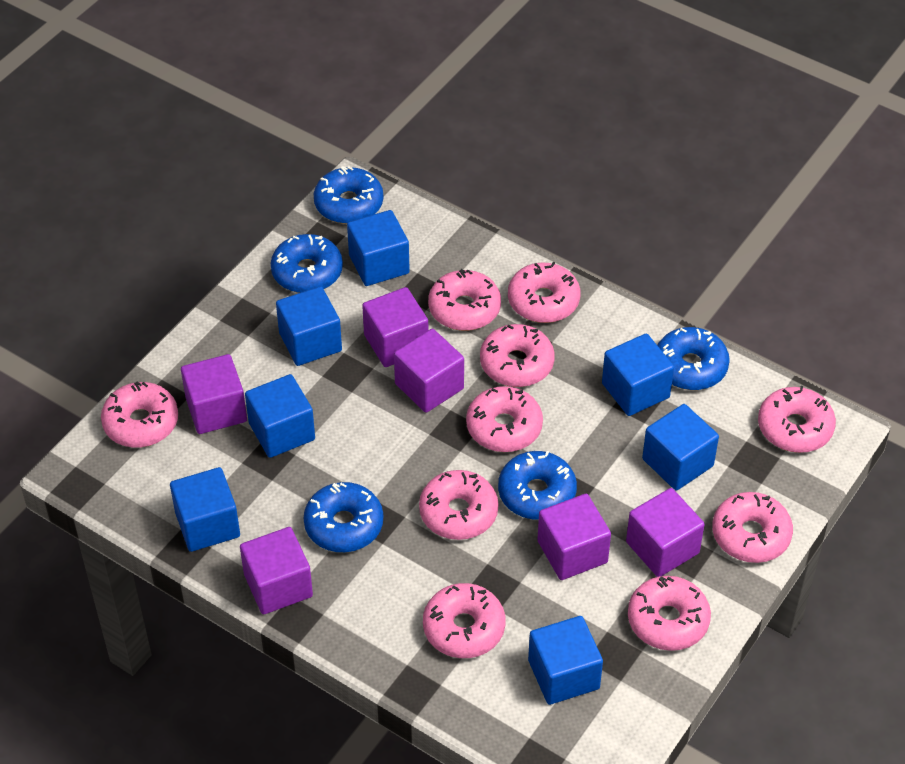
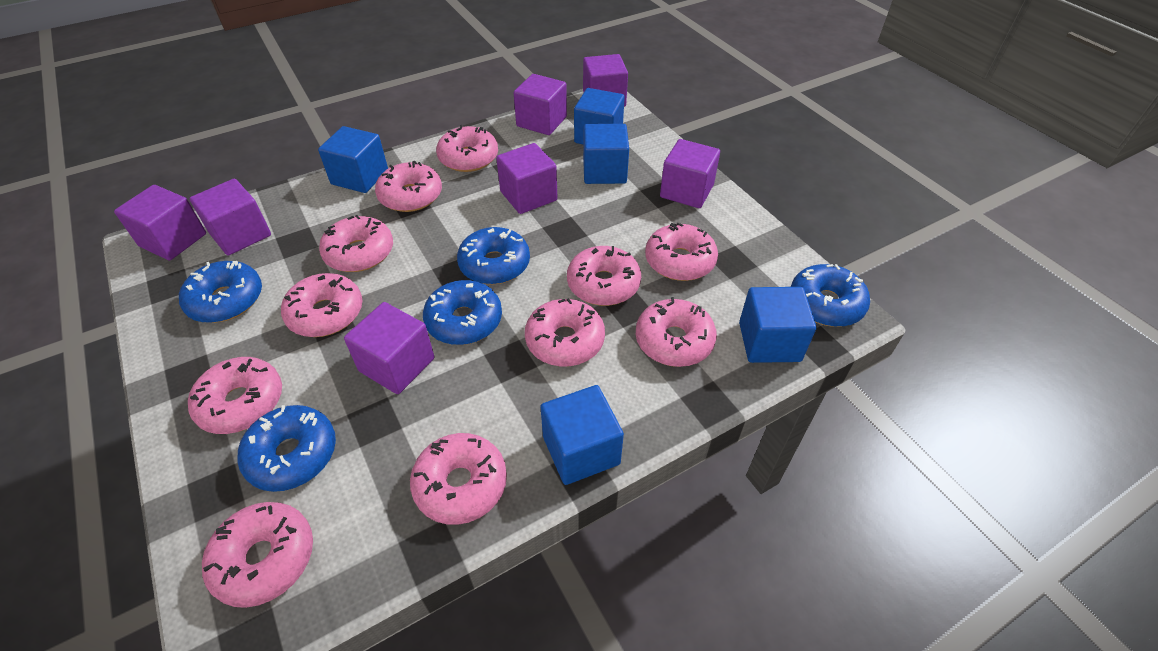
blue cube: 7 -> 5
pink donut: 10 -> 11
purple cube: 6 -> 7

